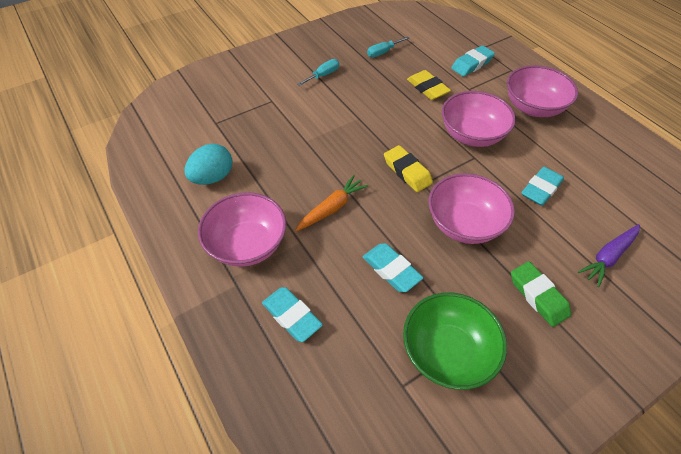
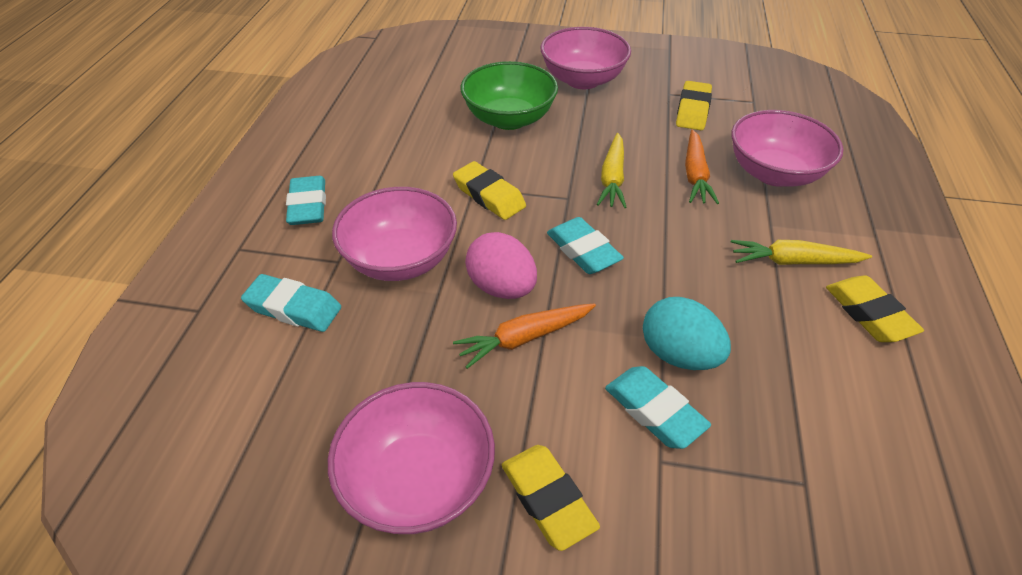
green eraser: 1 -> 0
orange carrot: 1 -> 2
pink egg: 0 -> 1
purple carrot: 1 -> 0
turquoise screwdriver: 2 -> 0
yellow carrot: 0 -> 2
yellow eraser: 2 -> 4

